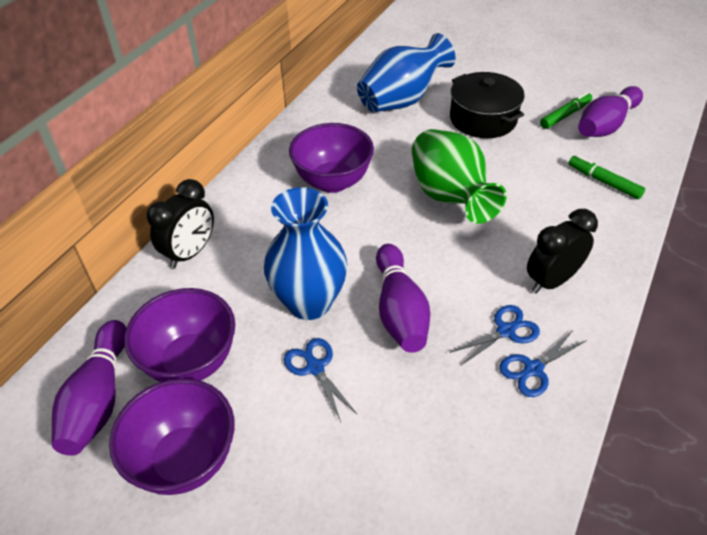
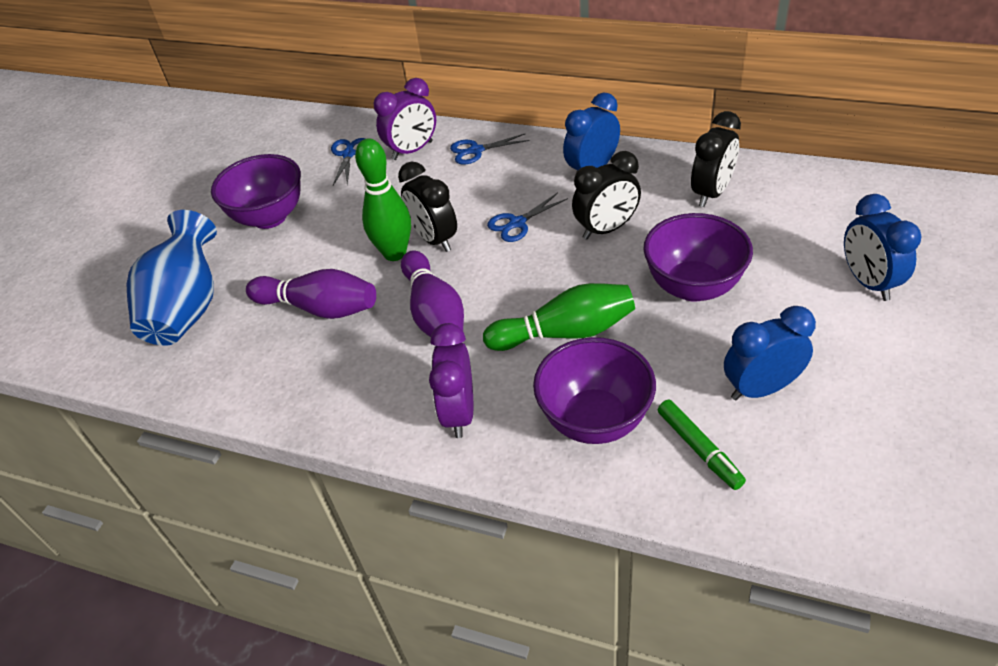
black clock: 2 -> 3
black pot: 1 -> 0
blue clock: 0 -> 3
blue vase: 2 -> 1
green bowling pin: 0 -> 2
green marker: 2 -> 1
green vase: 1 -> 0
purple bowling pin: 3 -> 2
purple clock: 0 -> 2

